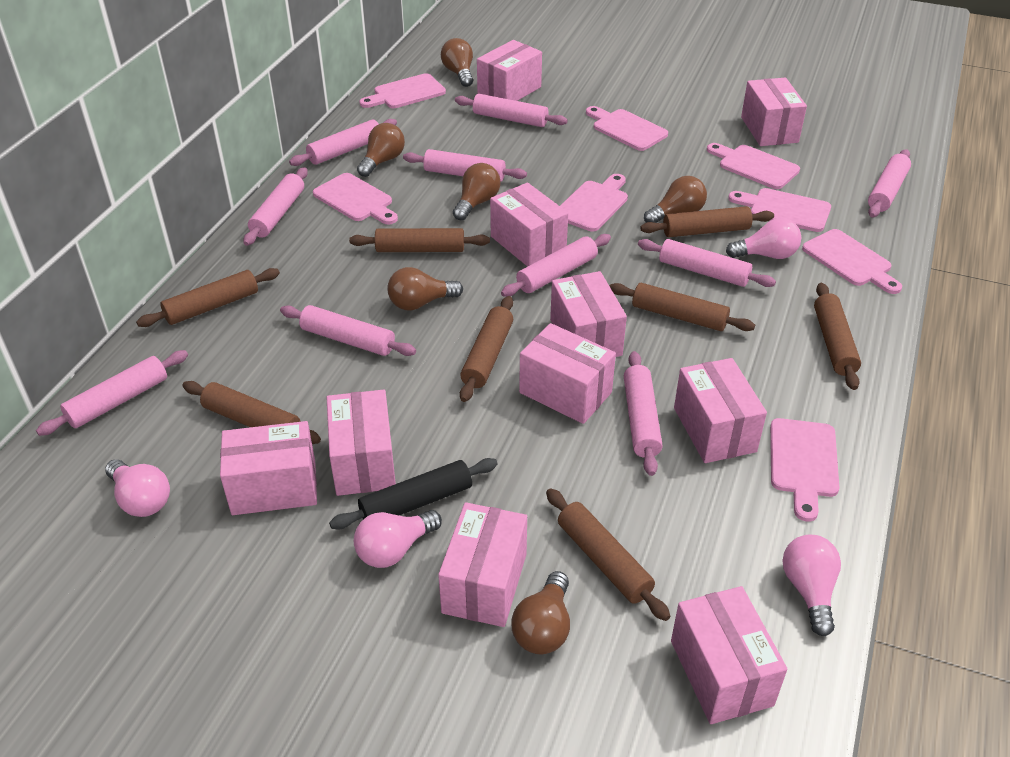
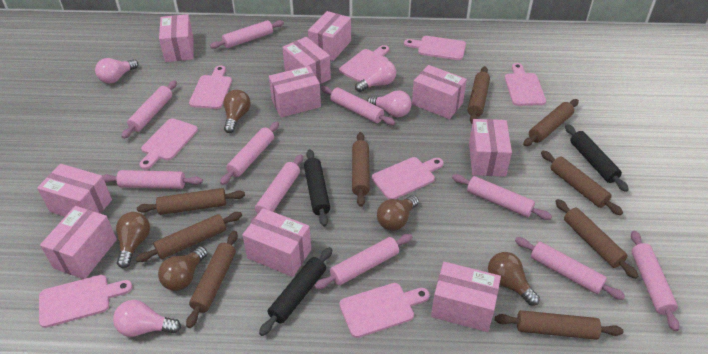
black rolling pin: 1 -> 3
brown light bulb: 6 -> 5
brown rolling pin: 8 -> 9

